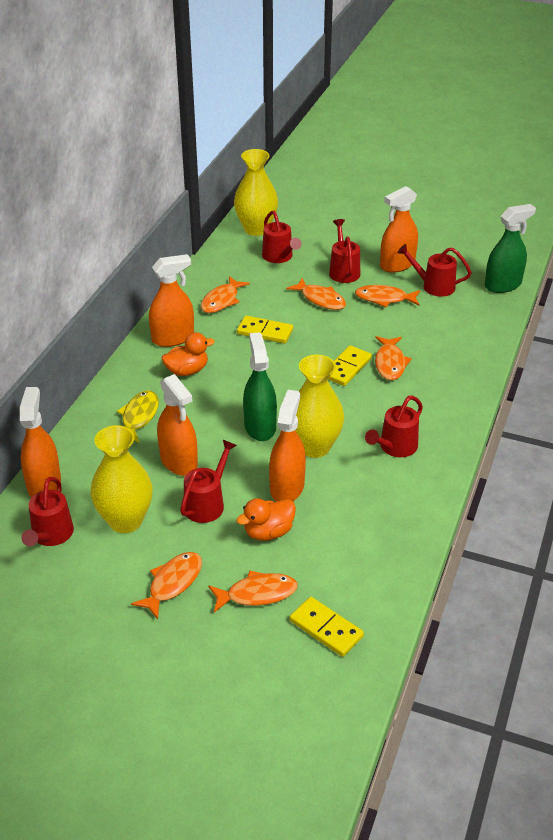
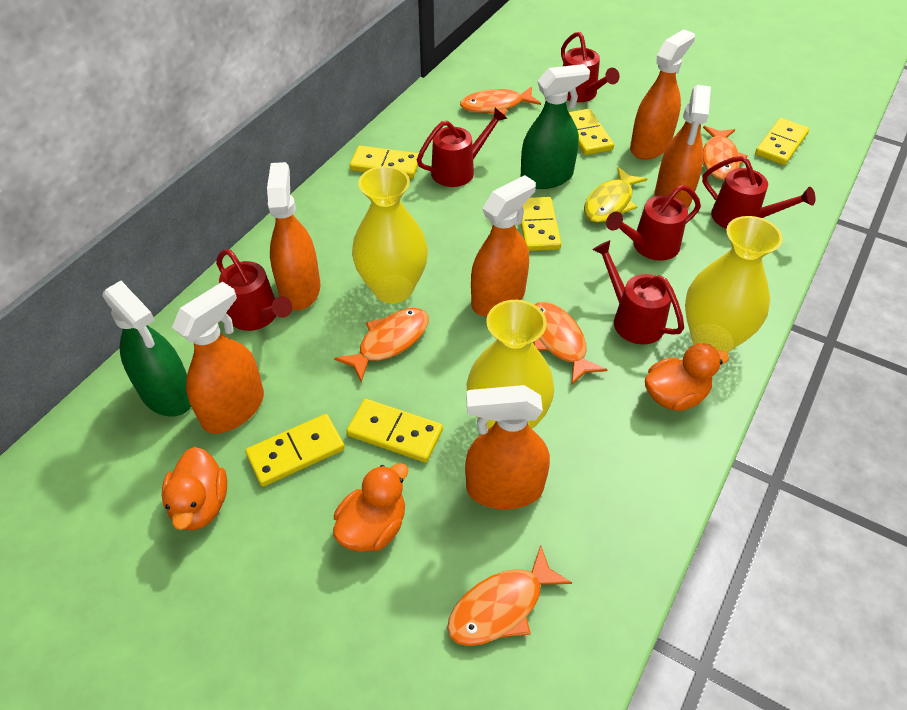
orange duck: 2 -> 3
orange fish: 6 -> 5
orange spray bottle: 5 -> 6
yellow domino: 3 -> 6

